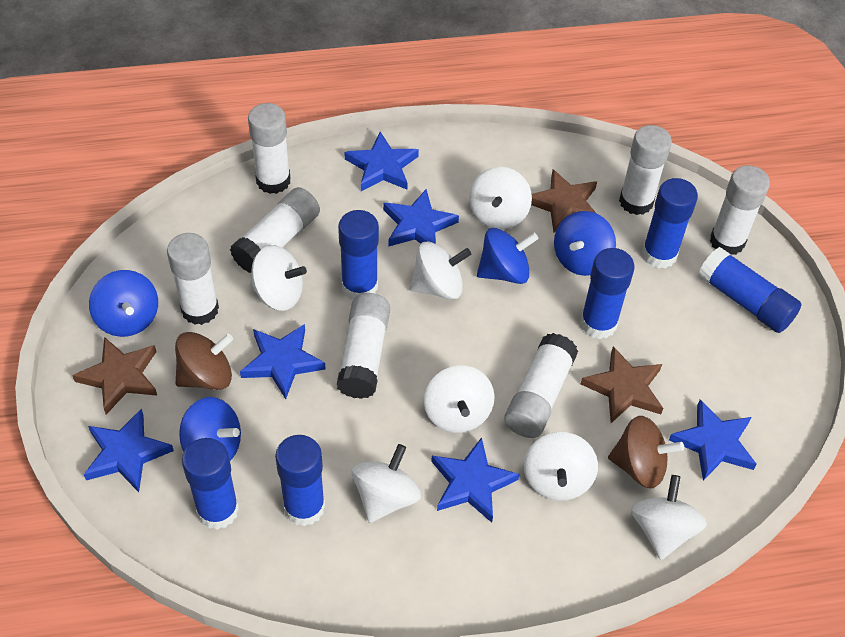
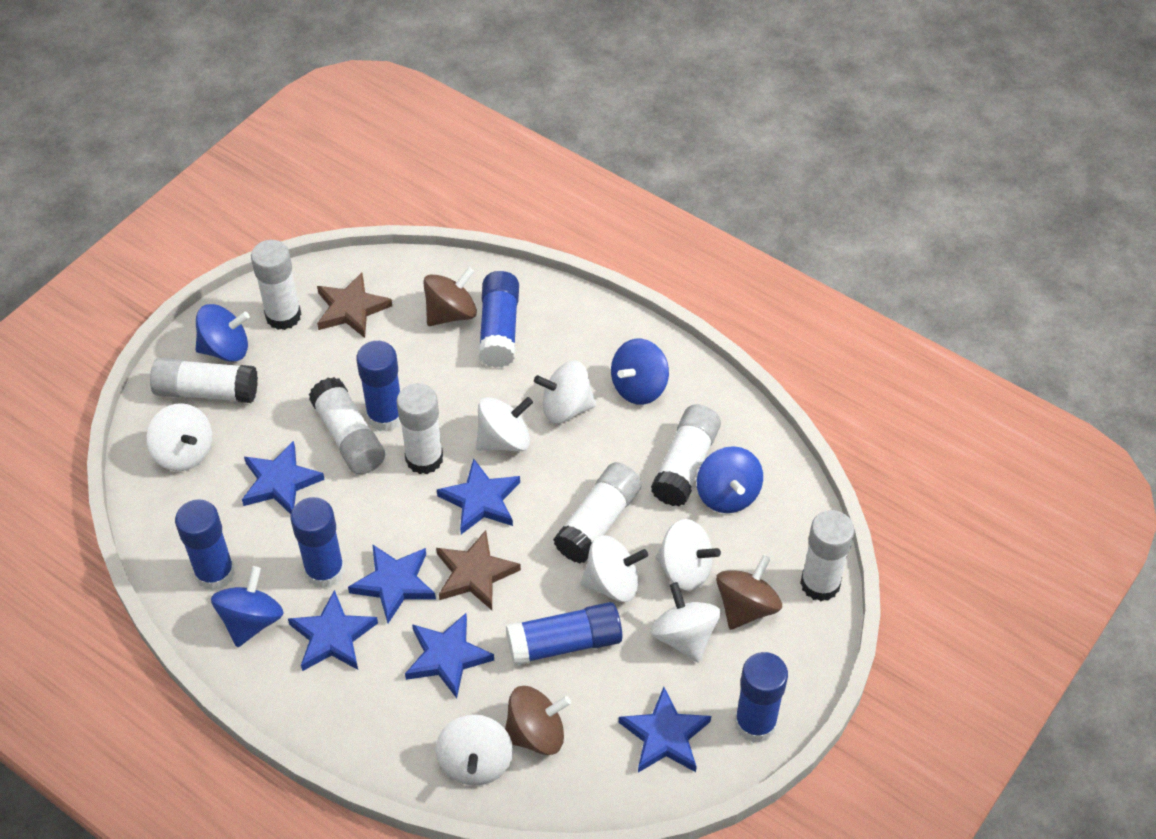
brown spinning top: 2 -> 3
brown star: 3 -> 2

